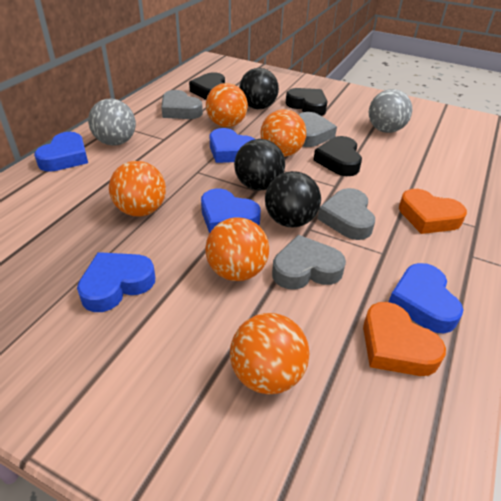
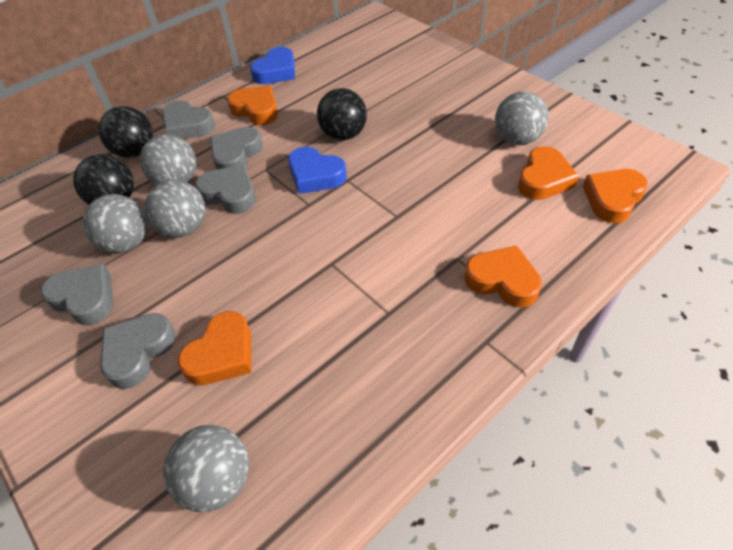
black heart: 3 -> 0
blue heart: 5 -> 2
grey ball: 2 -> 5
grey heart: 4 -> 5
orange ball: 5 -> 0
orange heart: 2 -> 5

